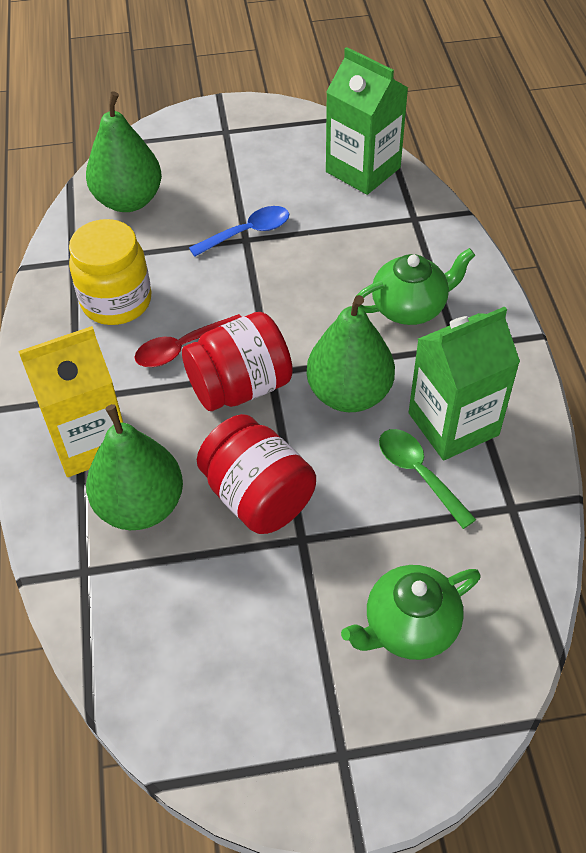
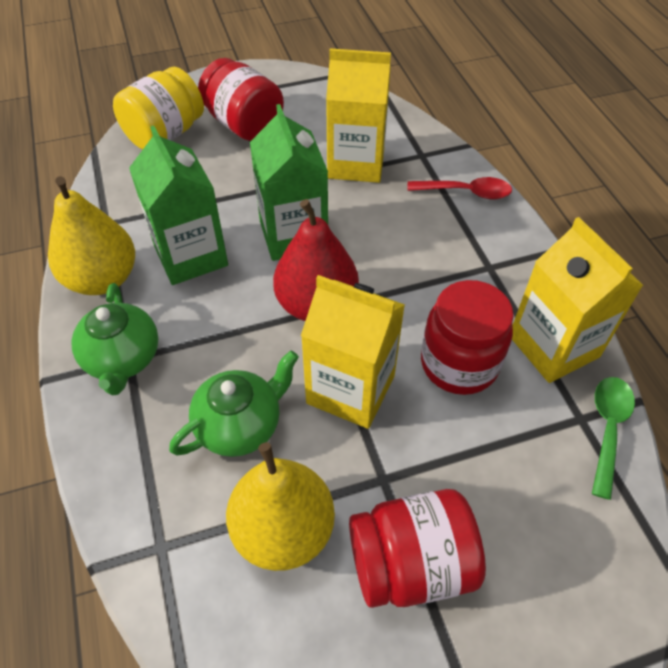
blue spoon: 1 -> 0
green pear: 3 -> 0
red jar: 2 -> 3
red pear: 0 -> 1
yellow carton: 1 -> 3
yellow pear: 0 -> 2

